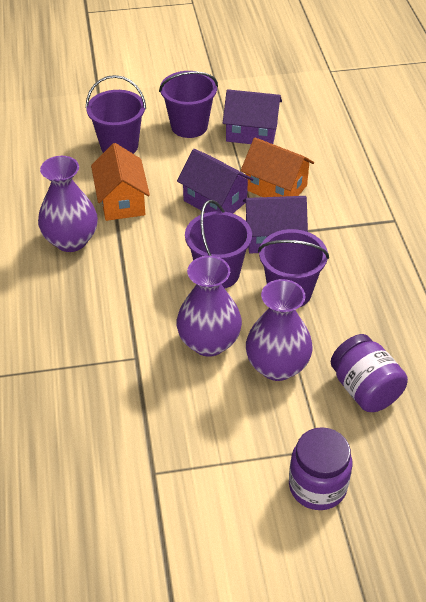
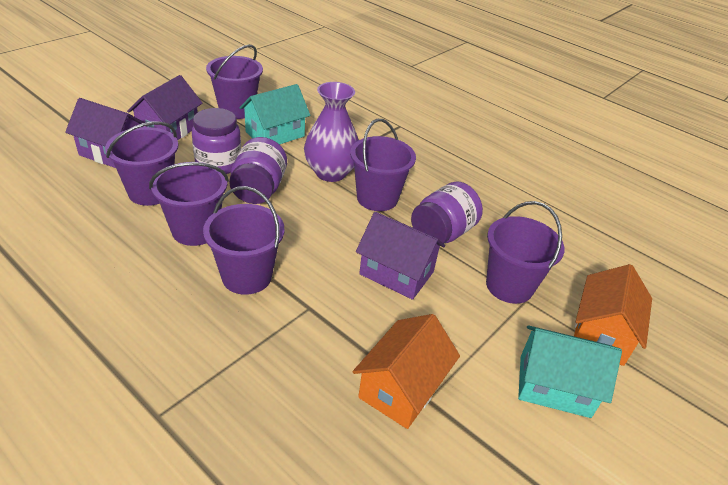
purple bucket: 4 -> 6
purple jar: 2 -> 3
purple vase: 3 -> 1
turquoise house: 0 -> 2

